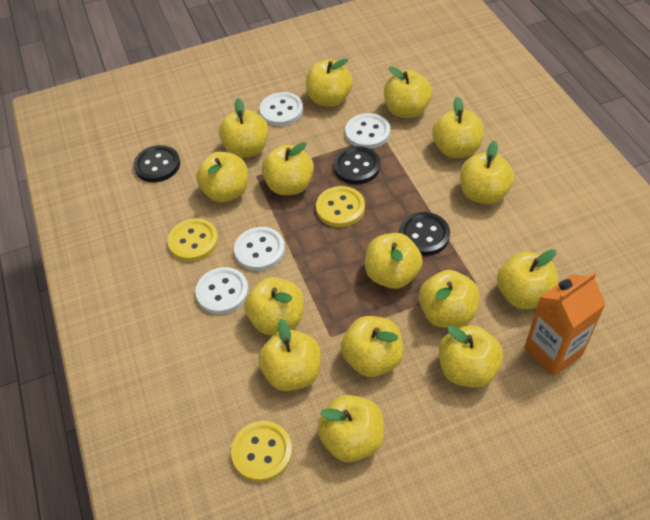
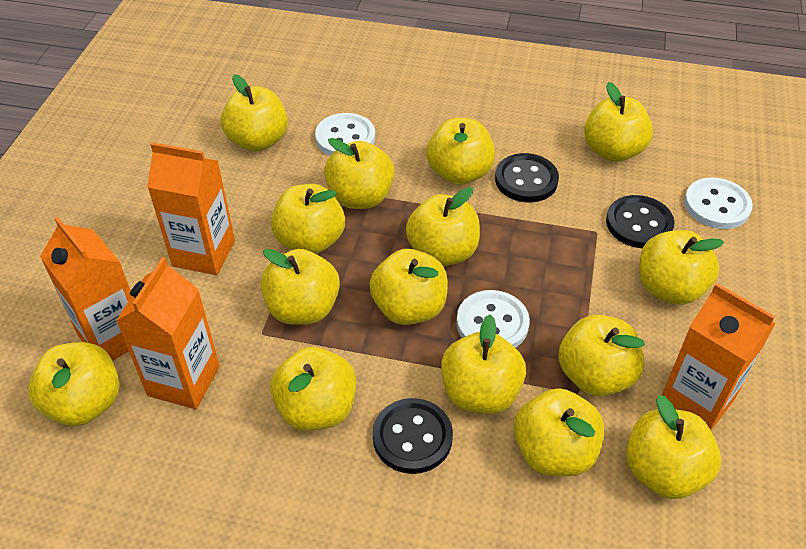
orange carton: 1 -> 4
white button: 4 -> 3
yellow button: 3 -> 0

